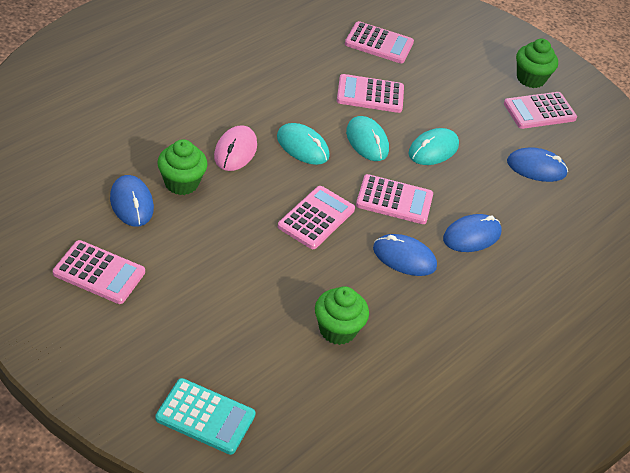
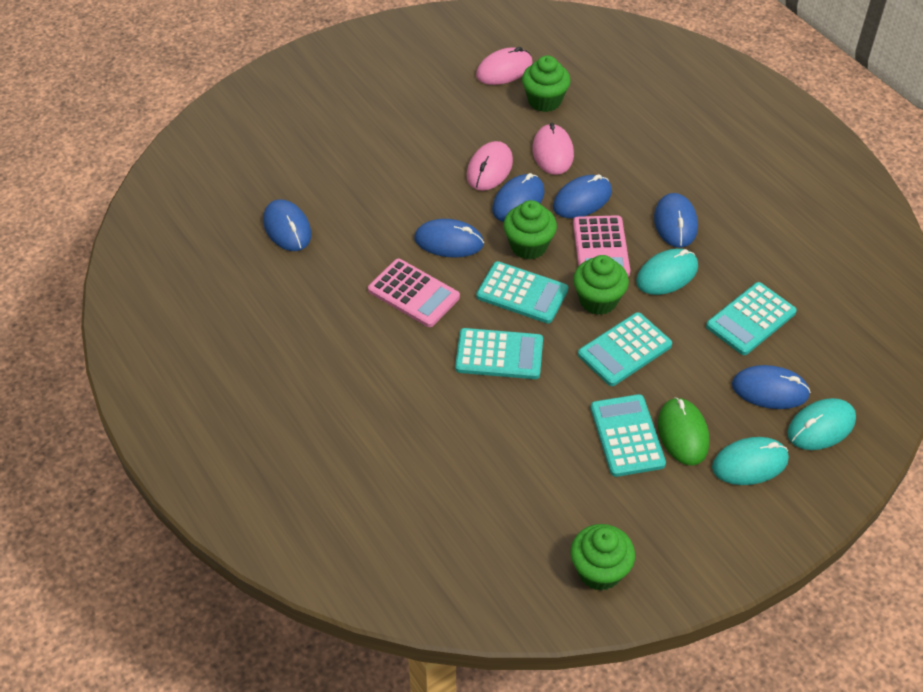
blue mouse: 4 -> 6
green cupcake: 3 -> 4
green mouse: 0 -> 1
pink calculator: 6 -> 2
pink mouse: 1 -> 3
turquoise calculator: 1 -> 5

